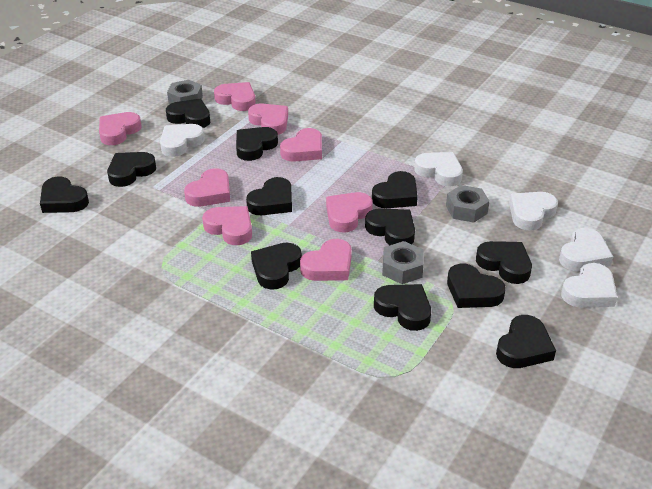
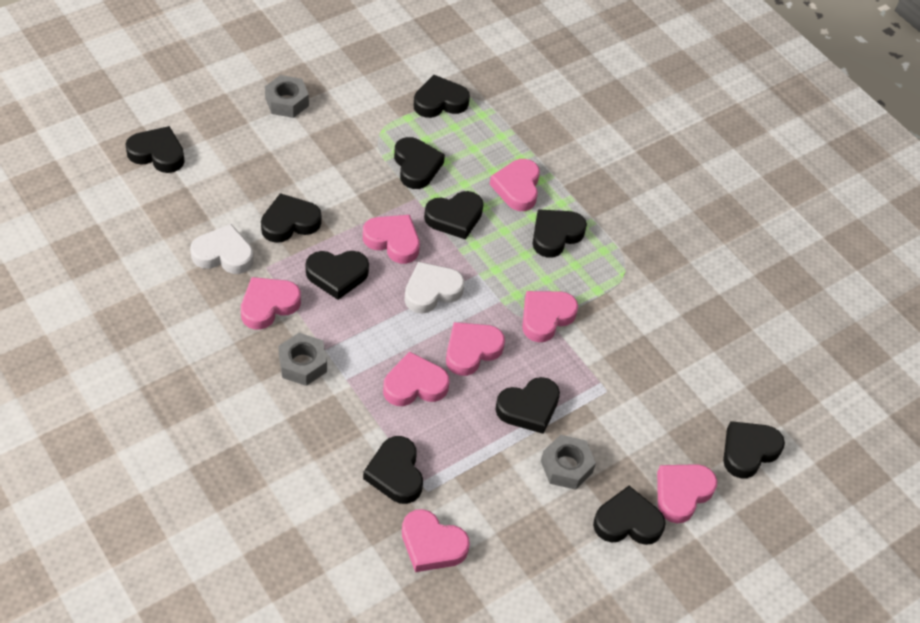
black heart: 12 -> 11
white heart: 5 -> 2

